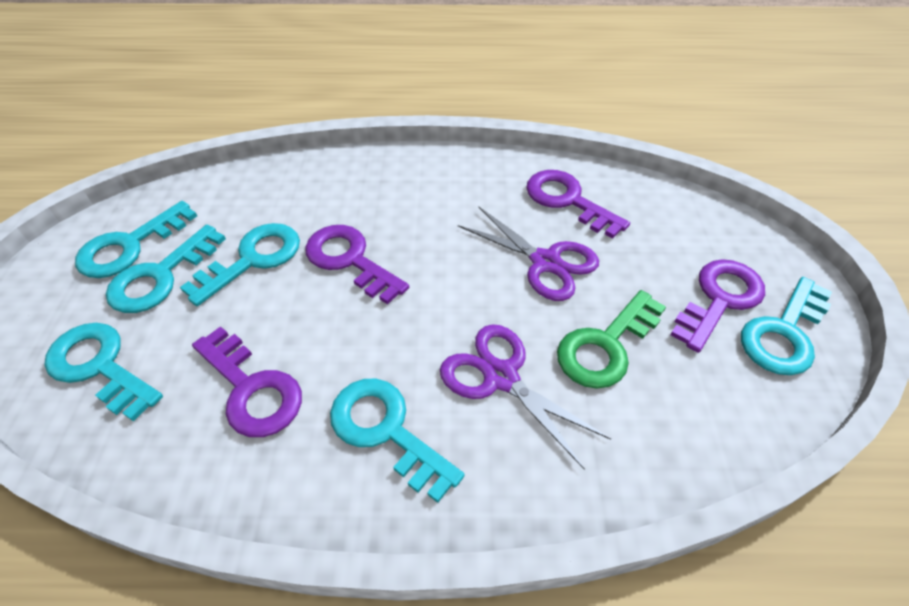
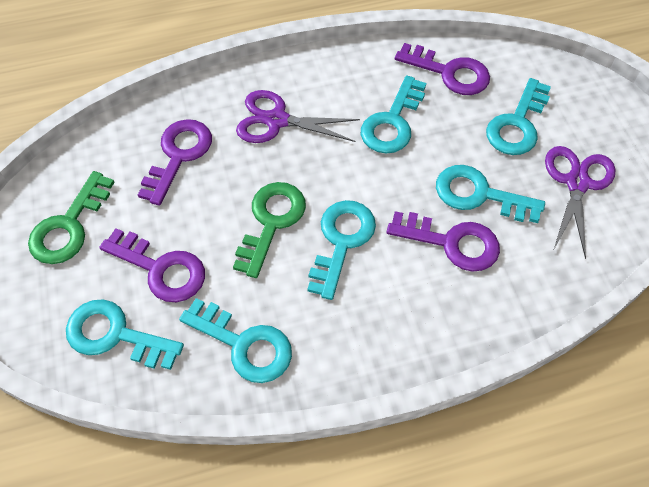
green key: 1 -> 2

